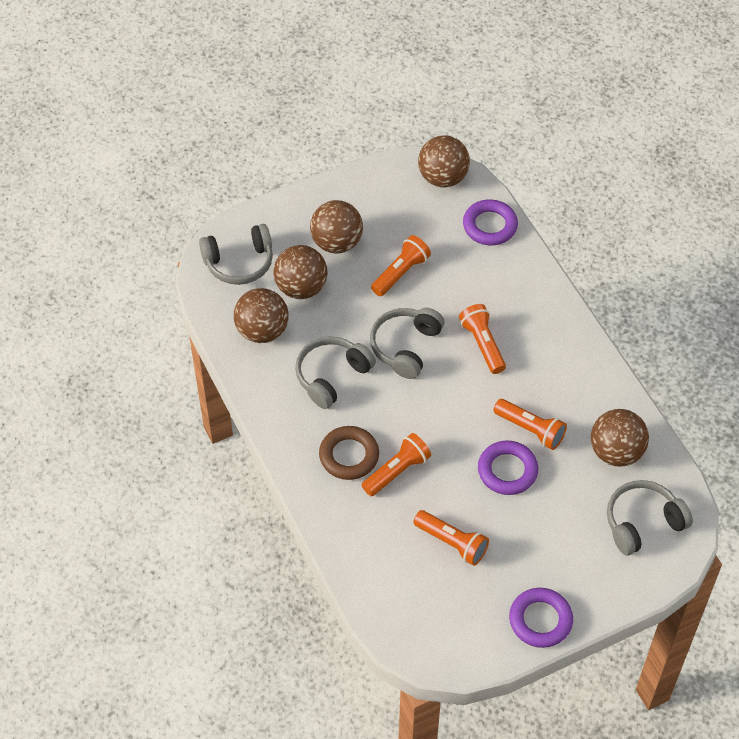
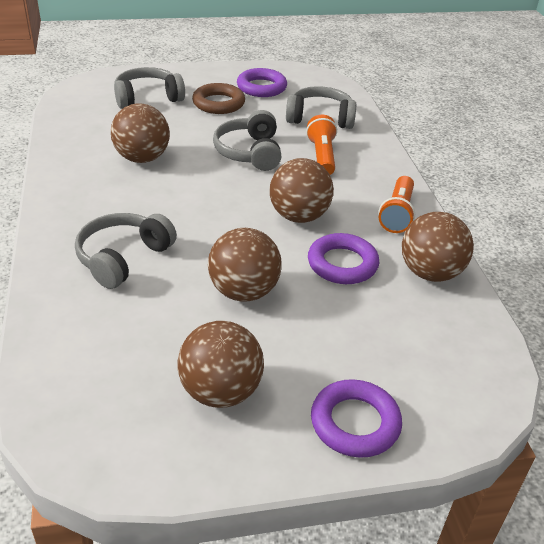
orange flashlight: 5 -> 2

